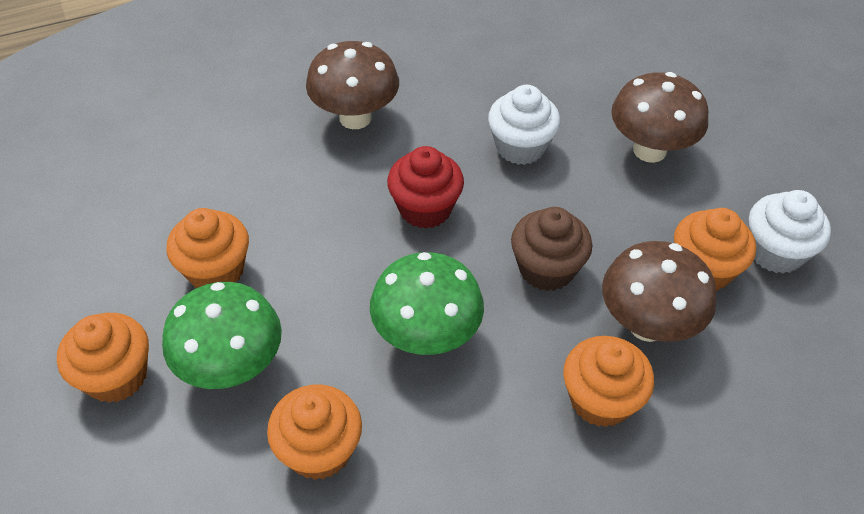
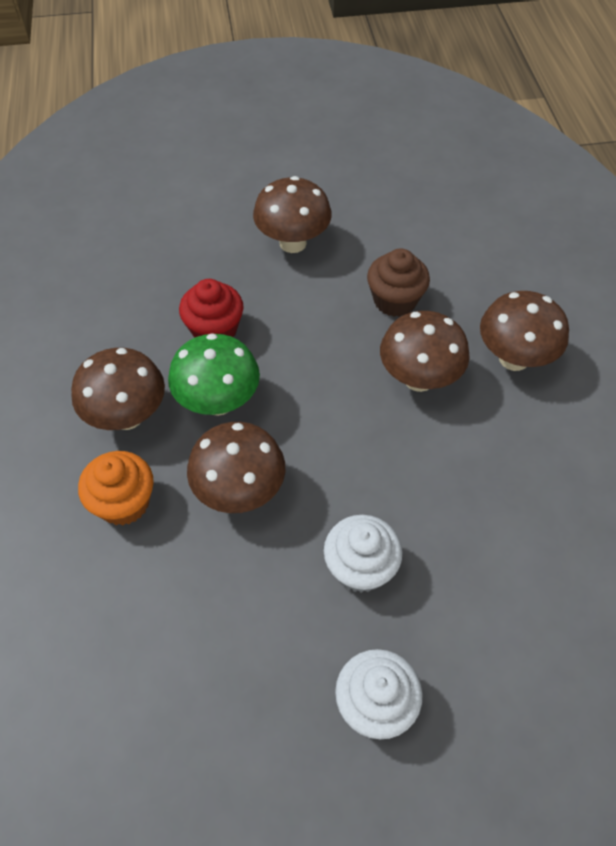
brown mushroom: 3 -> 5
green mushroom: 2 -> 1
orange cupcake: 5 -> 1

